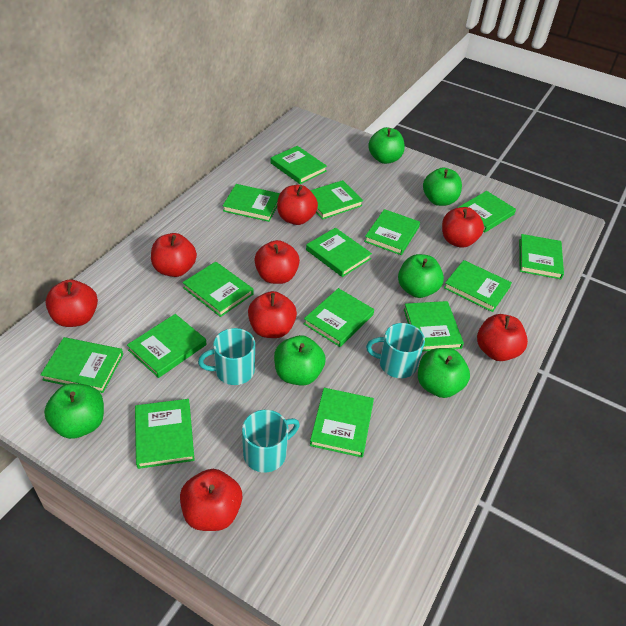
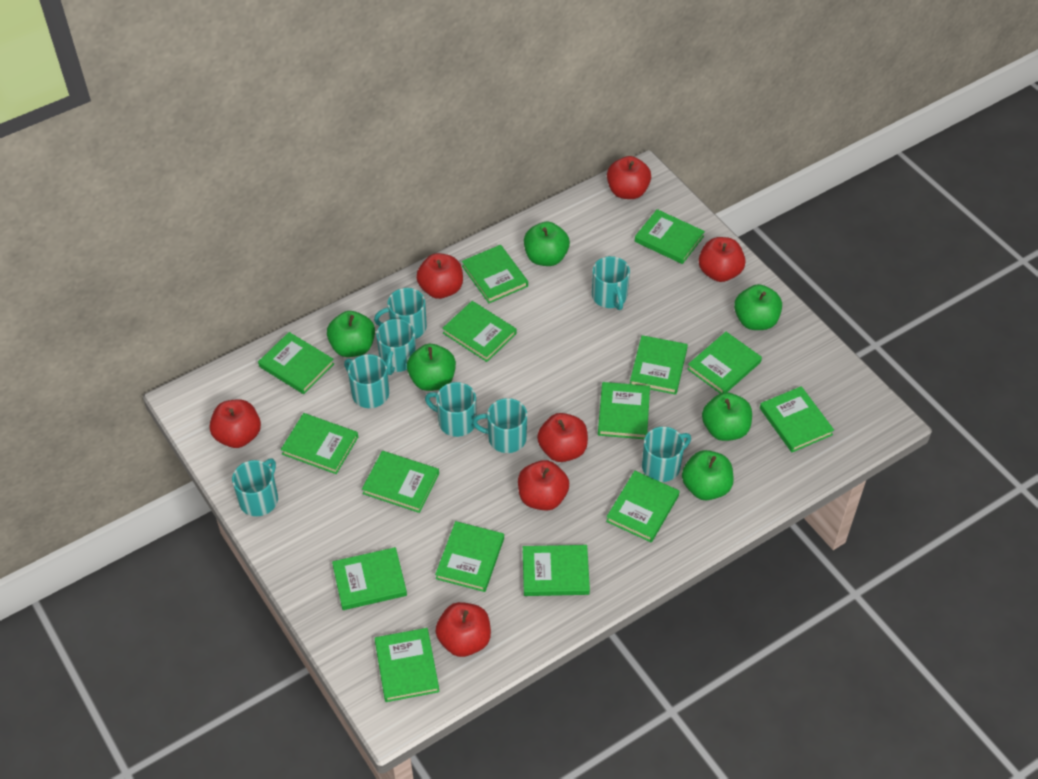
red apple: 8 -> 7
turquoise mug: 3 -> 8

